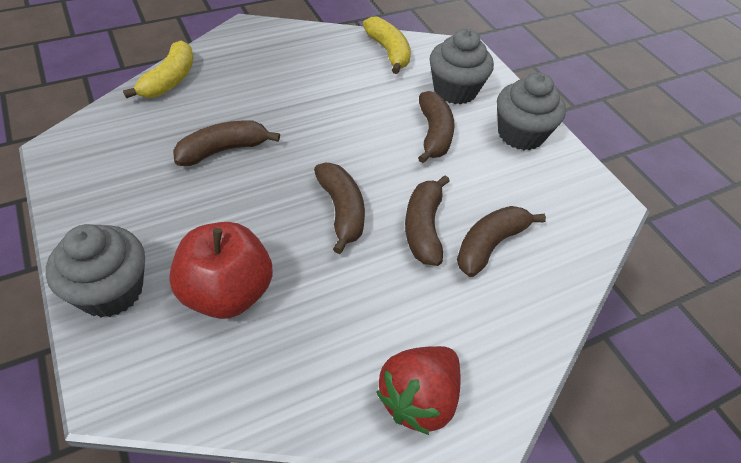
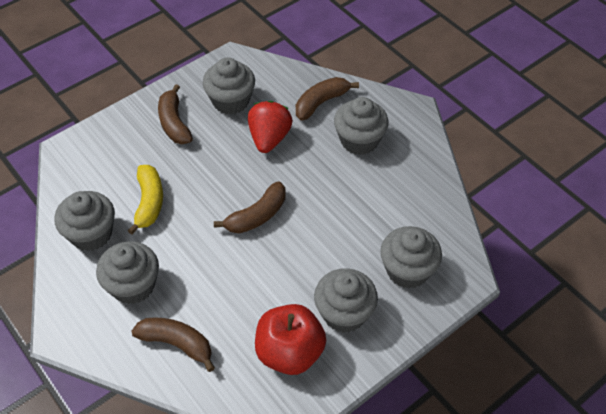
brown banana: 5 -> 4
grey cupcake: 3 -> 6
yellow banana: 2 -> 1

